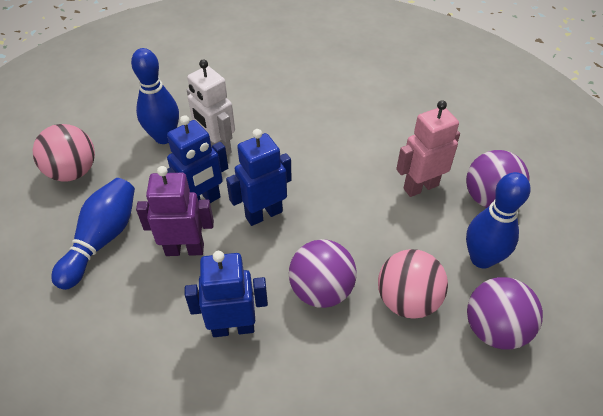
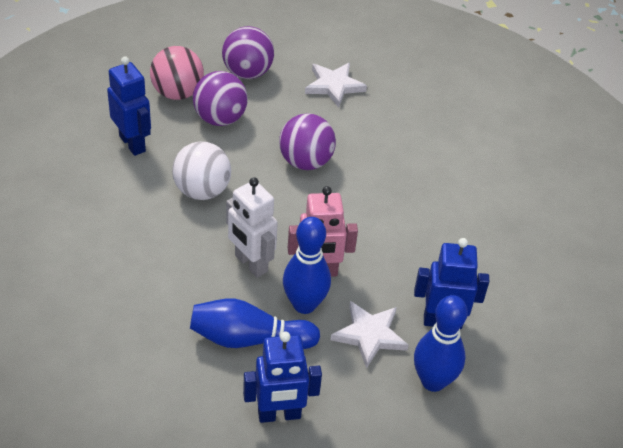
pink ball: 2 -> 1
purple robot: 1 -> 0
white ball: 0 -> 1
white star: 0 -> 2

